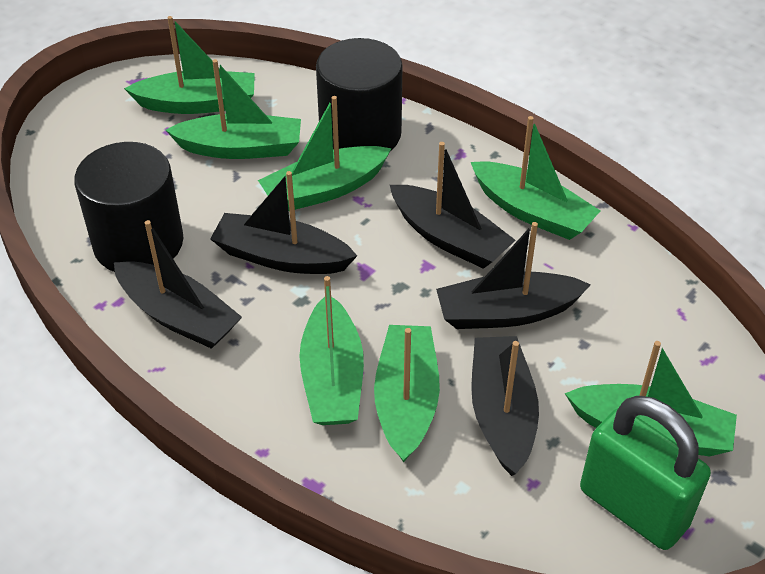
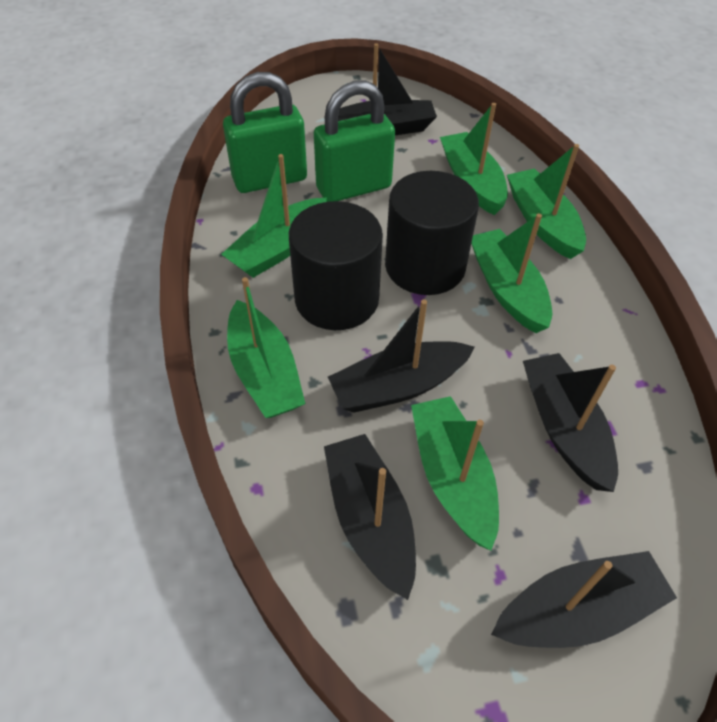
green boat: 7 -> 6
green padlock: 1 -> 2

